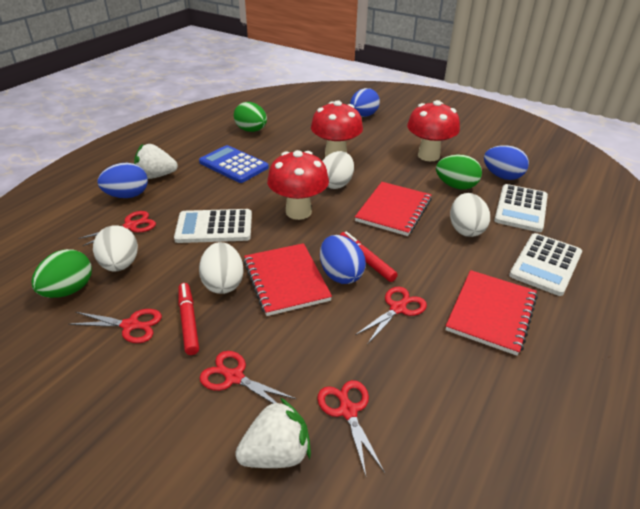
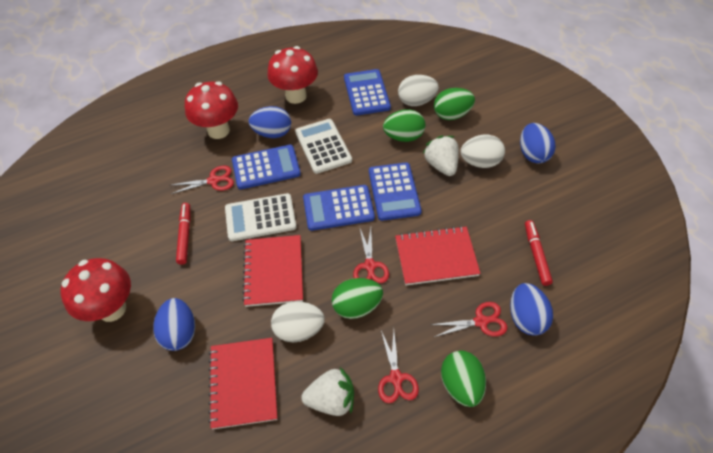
blue calculator: 1 -> 4
green egg: 3 -> 4
red scissors: 5 -> 4
white calculator: 3 -> 2
white egg: 4 -> 3

